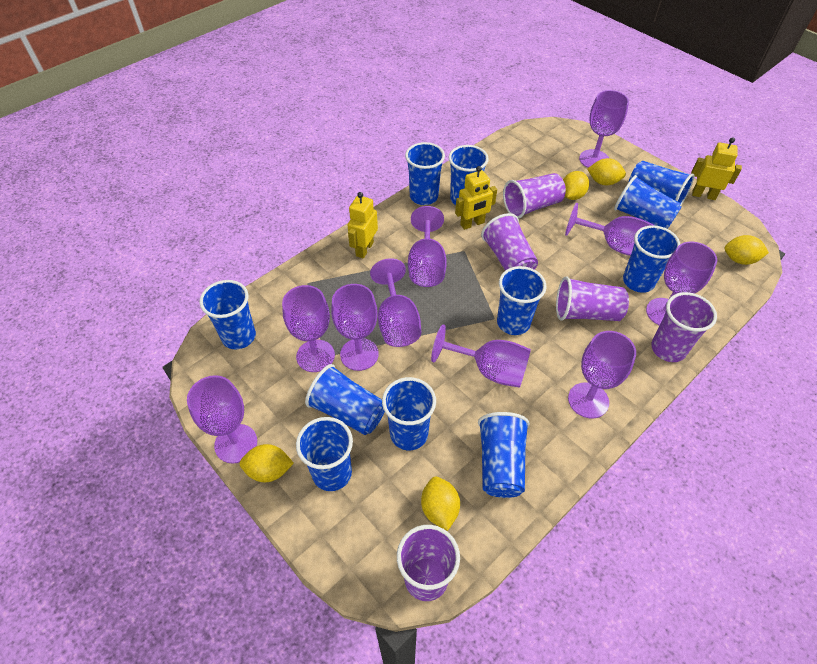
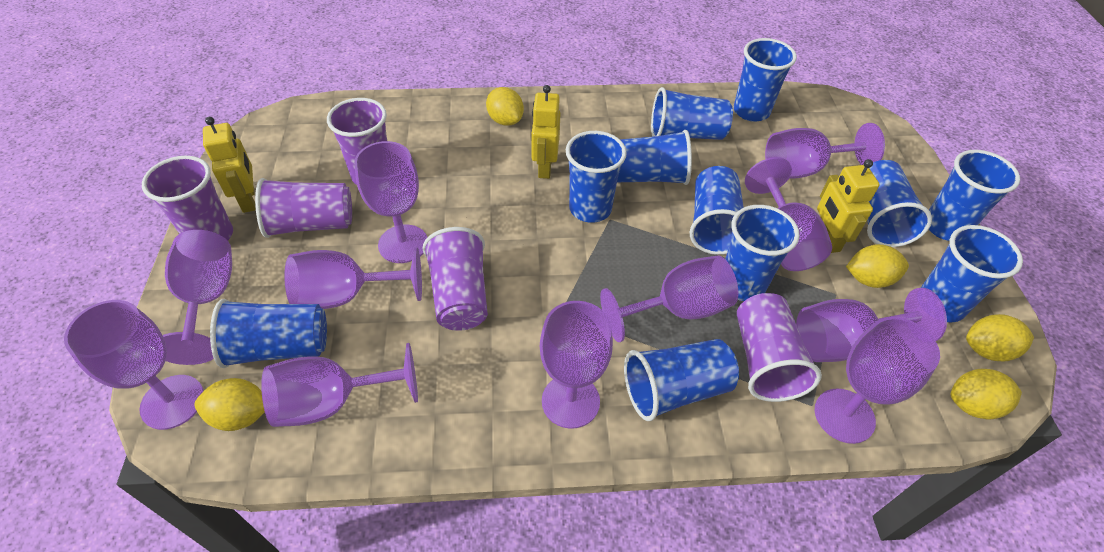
purple goblet: 10 -> 11

